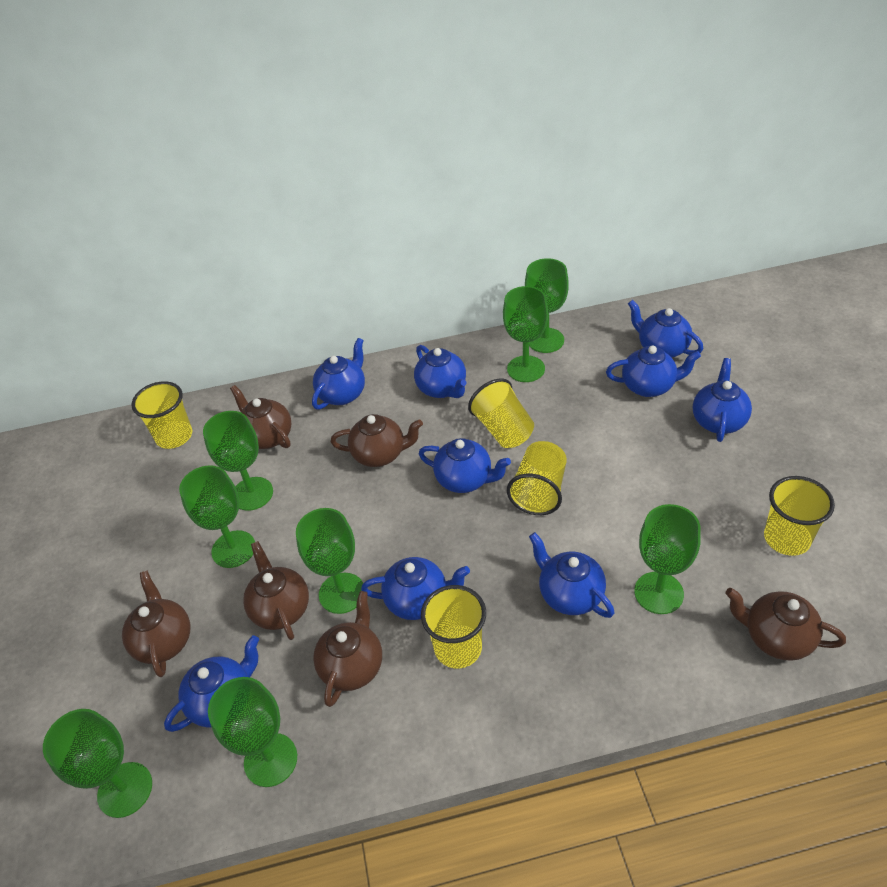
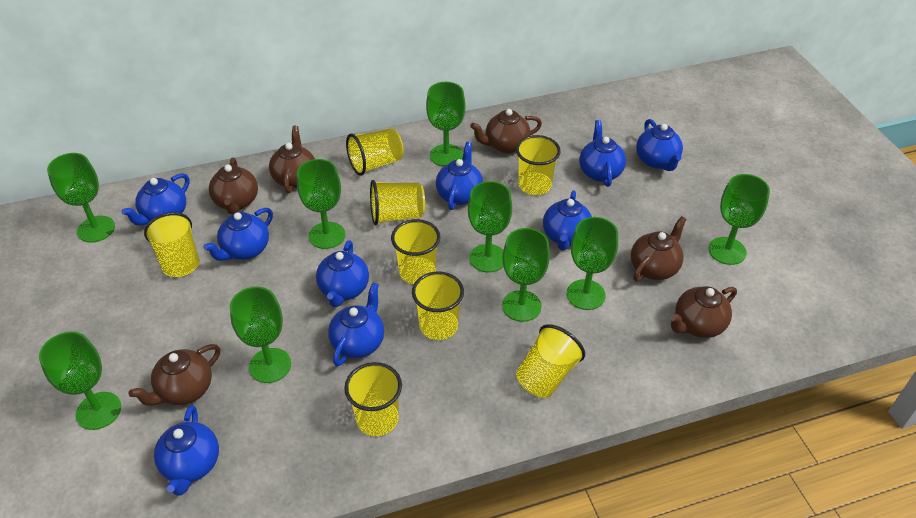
green goblet: 8 -> 9
yellow cup: 5 -> 8

